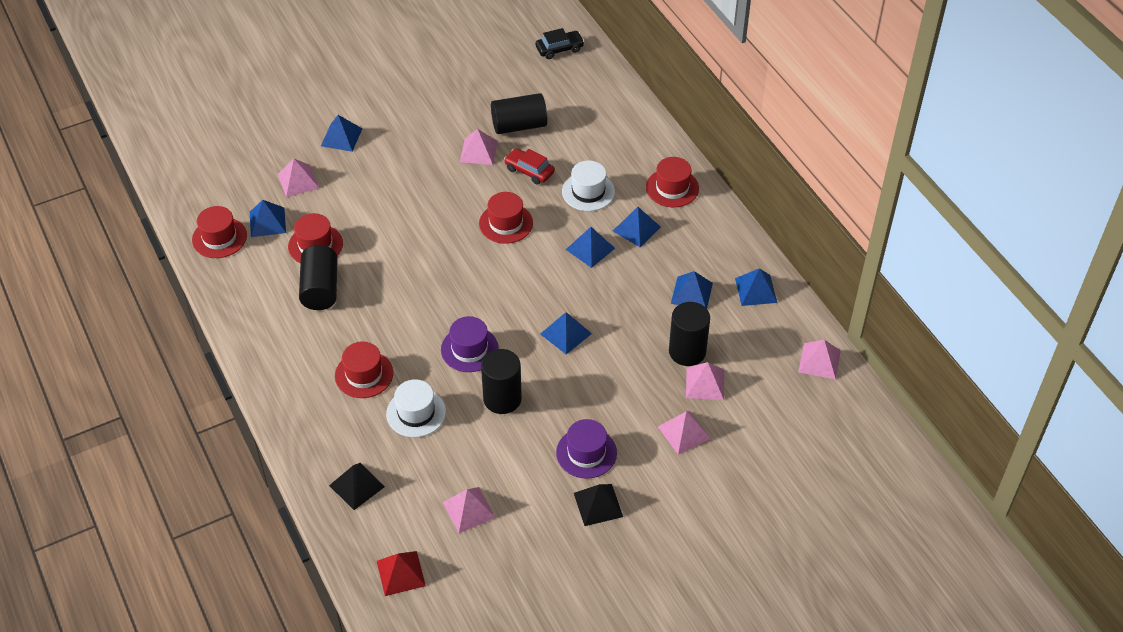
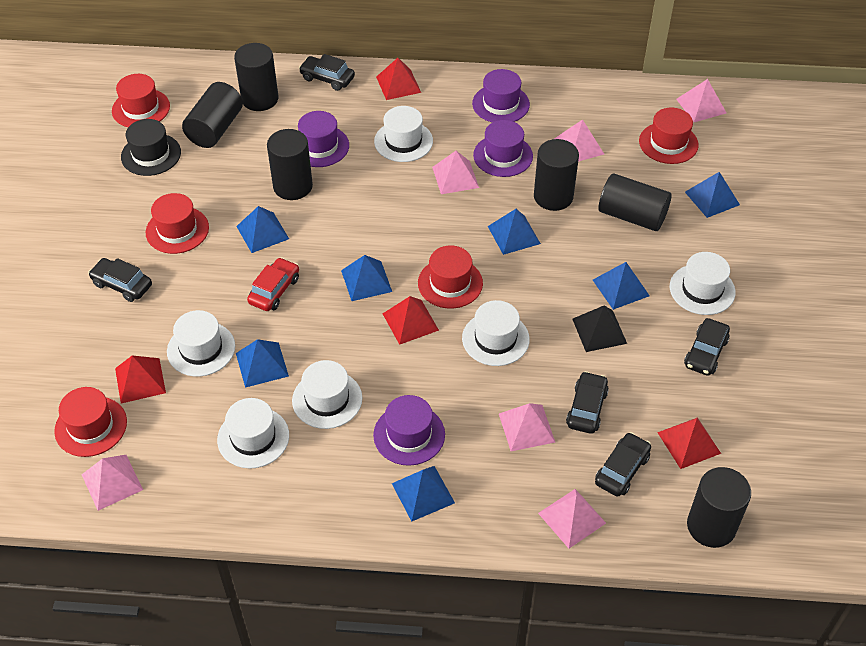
black car: 1 -> 5
black cylinder: 4 -> 6
black hat: 0 -> 1
black pyramid: 2 -> 1
purple hat: 2 -> 4
red pyramid: 1 -> 4
white hat: 2 -> 6

